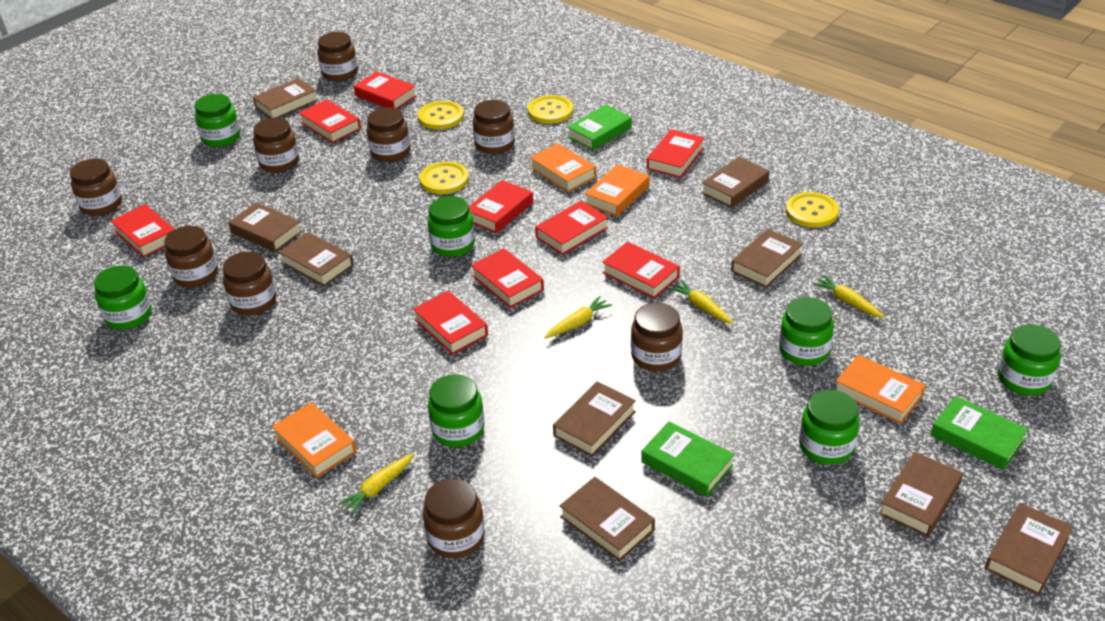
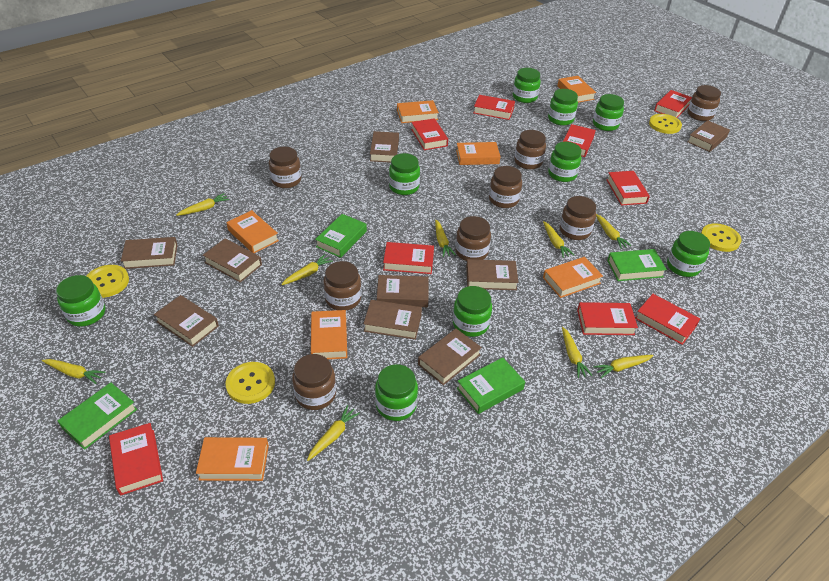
brown jar: 9 -> 8
green book: 3 -> 4
green jar: 7 -> 9
orange book: 4 -> 7
yellow carrot: 4 -> 9

